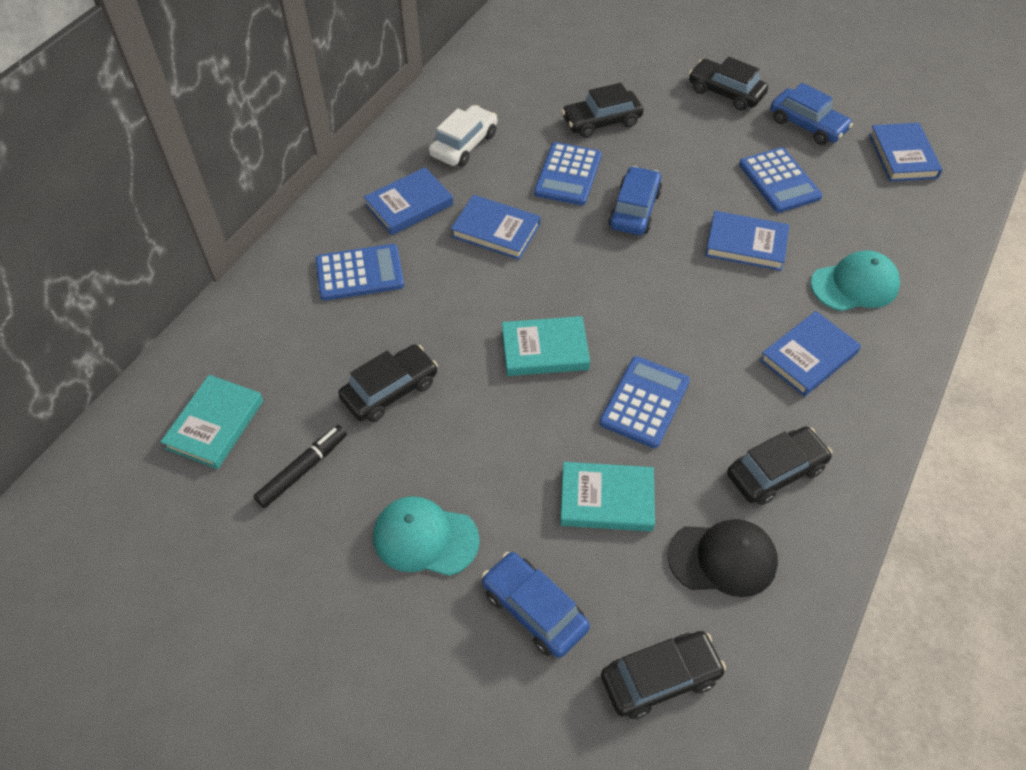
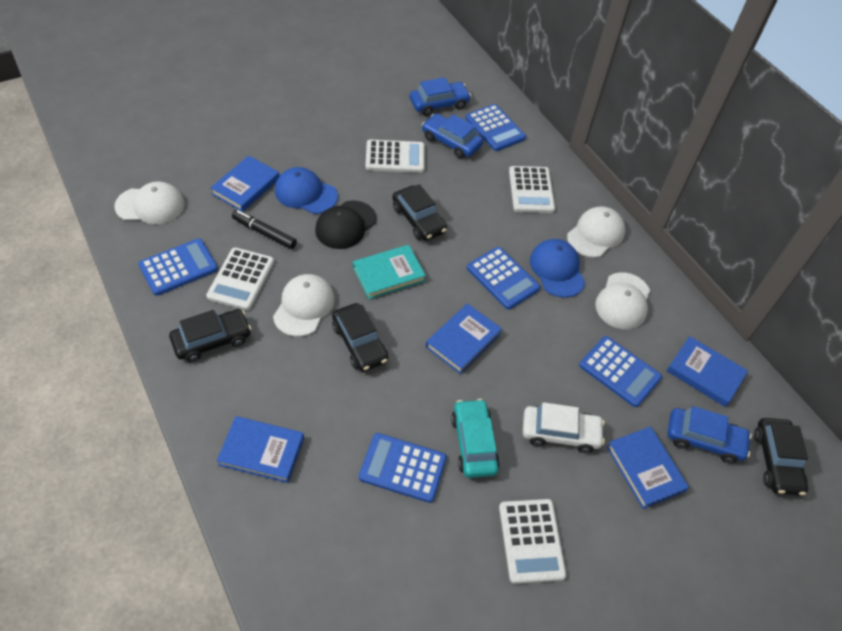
black car: 5 -> 4
blue calculator: 4 -> 5
blue cap: 0 -> 2
turquoise book: 3 -> 1
turquoise cap: 2 -> 0
turquoise car: 0 -> 1
white calculator: 0 -> 4
white cap: 0 -> 4

